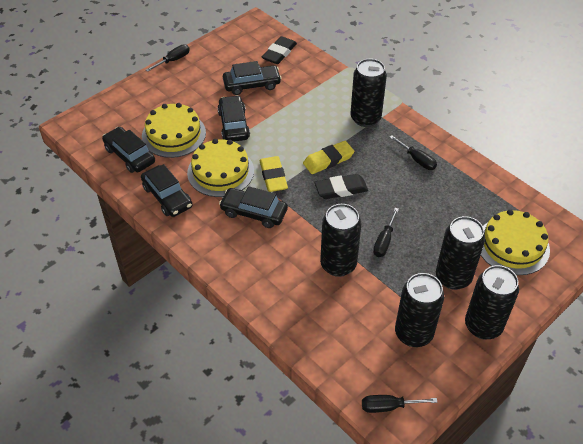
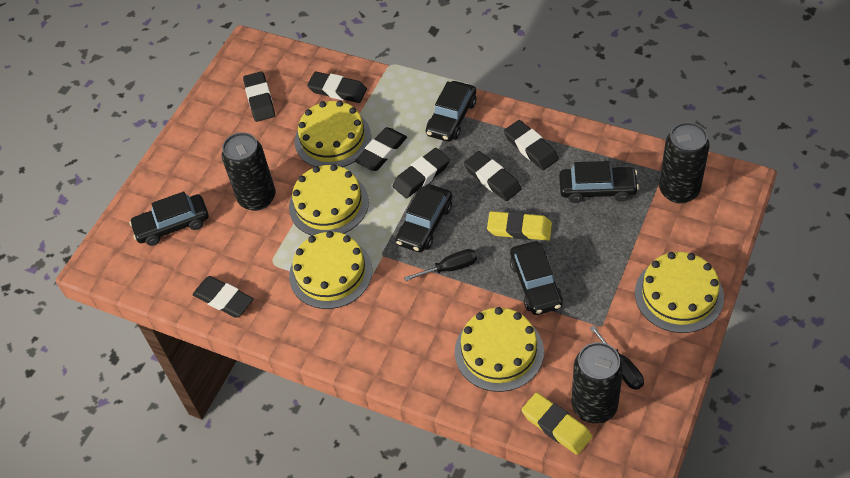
black can: 5 -> 3
black eraser: 2 -> 7
black screwdriver: 4 -> 2
yellow cake: 3 -> 5

